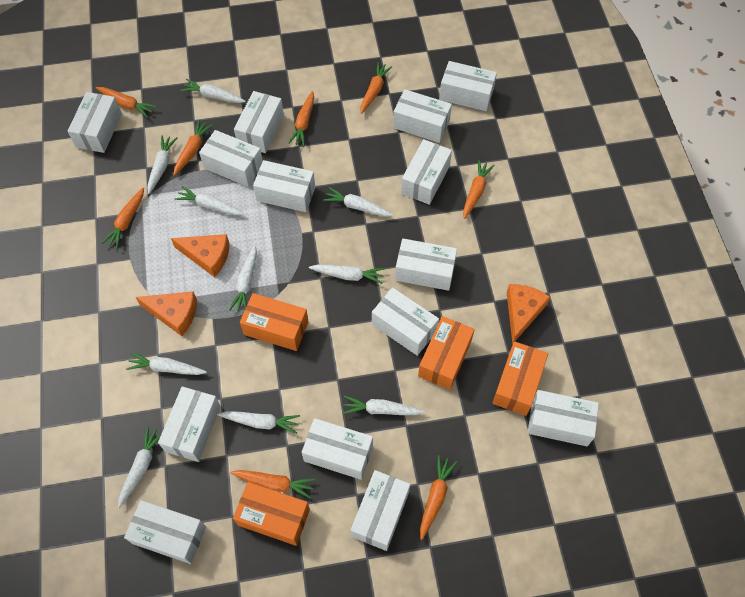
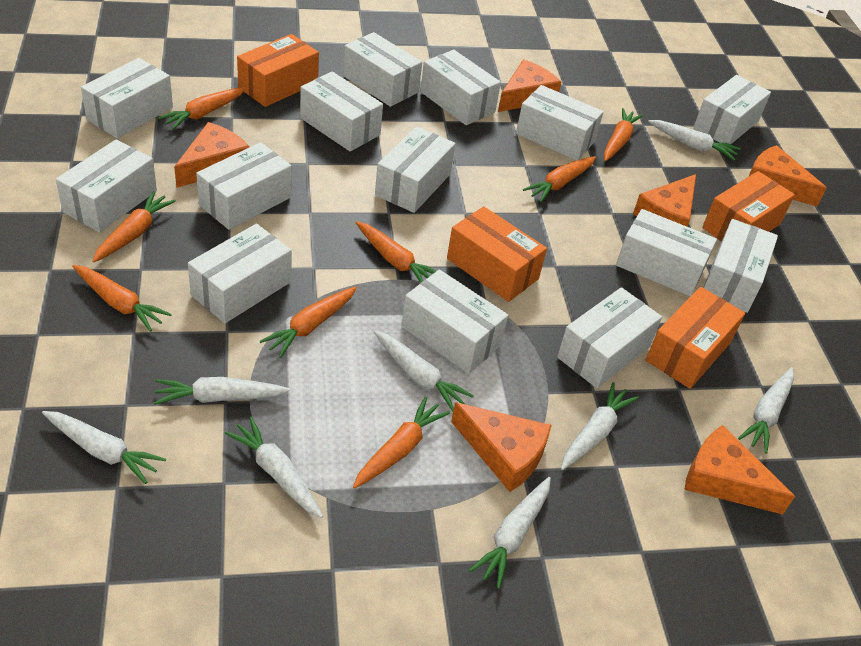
orange cheese: 3 -> 6
white carrot: 10 -> 8

